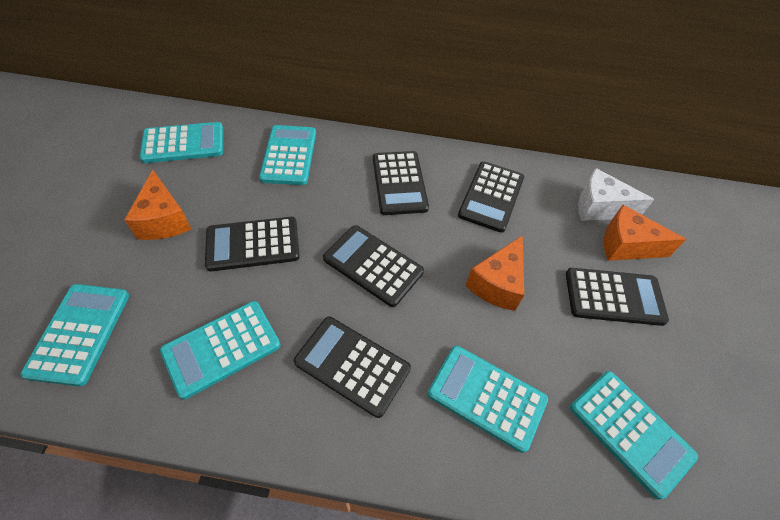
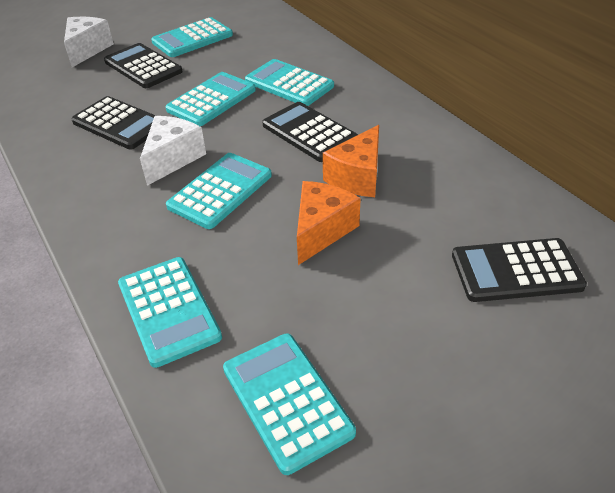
black calculator: 6 -> 4
orange cheese: 3 -> 2
white cheese: 1 -> 2

